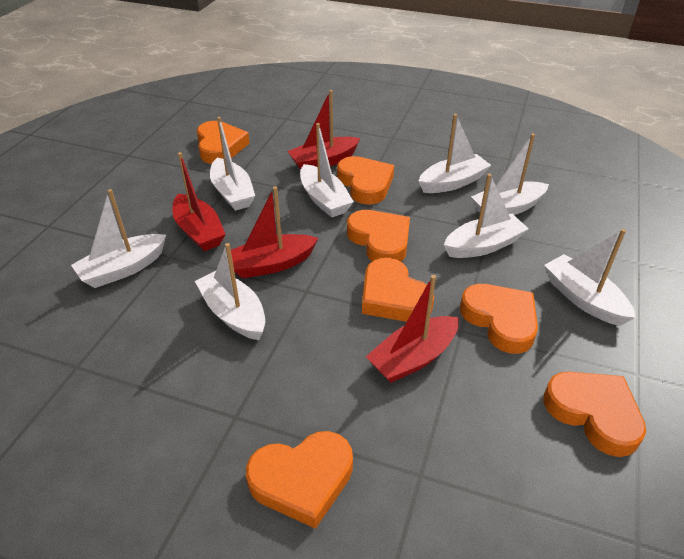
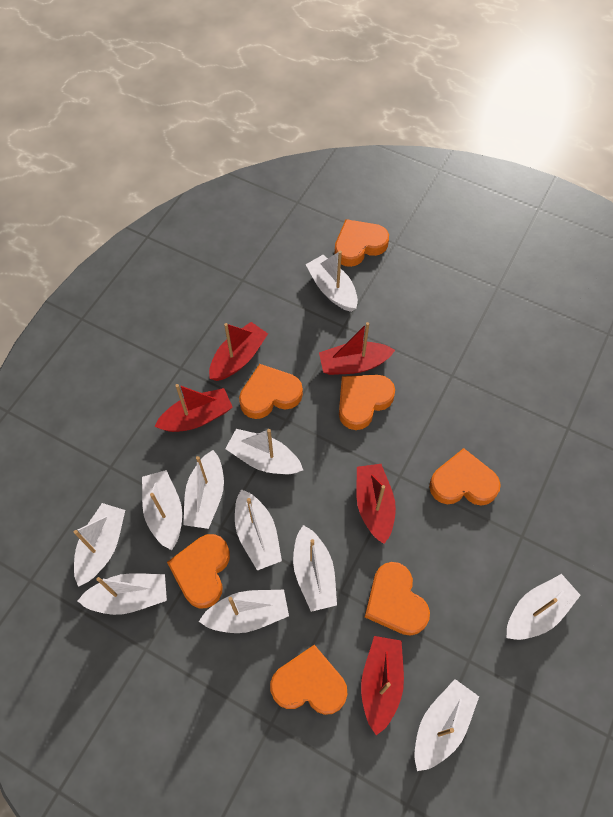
red boat: 4 -> 5
white boat: 8 -> 11

